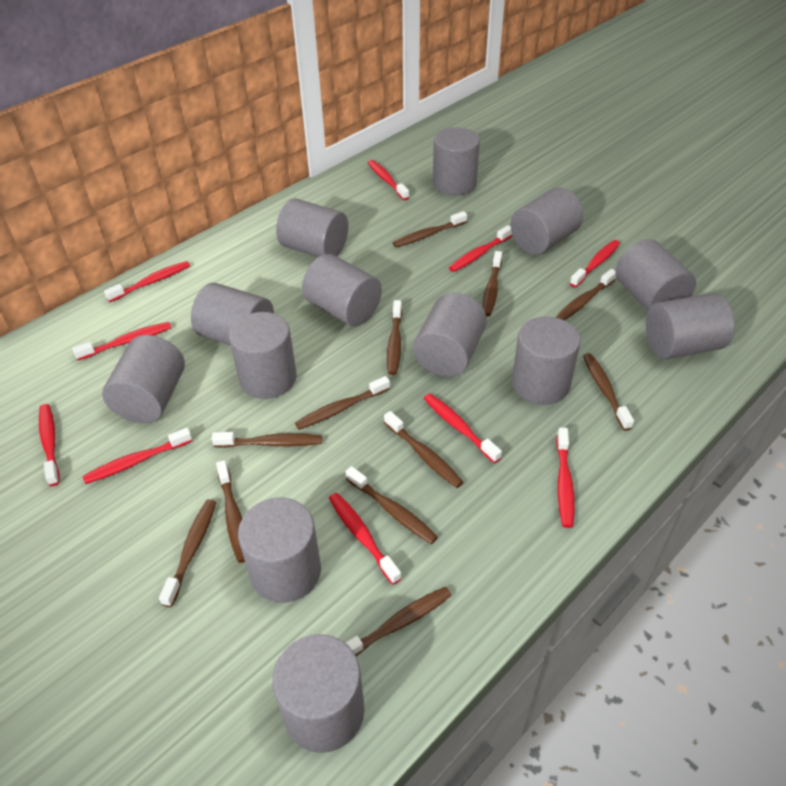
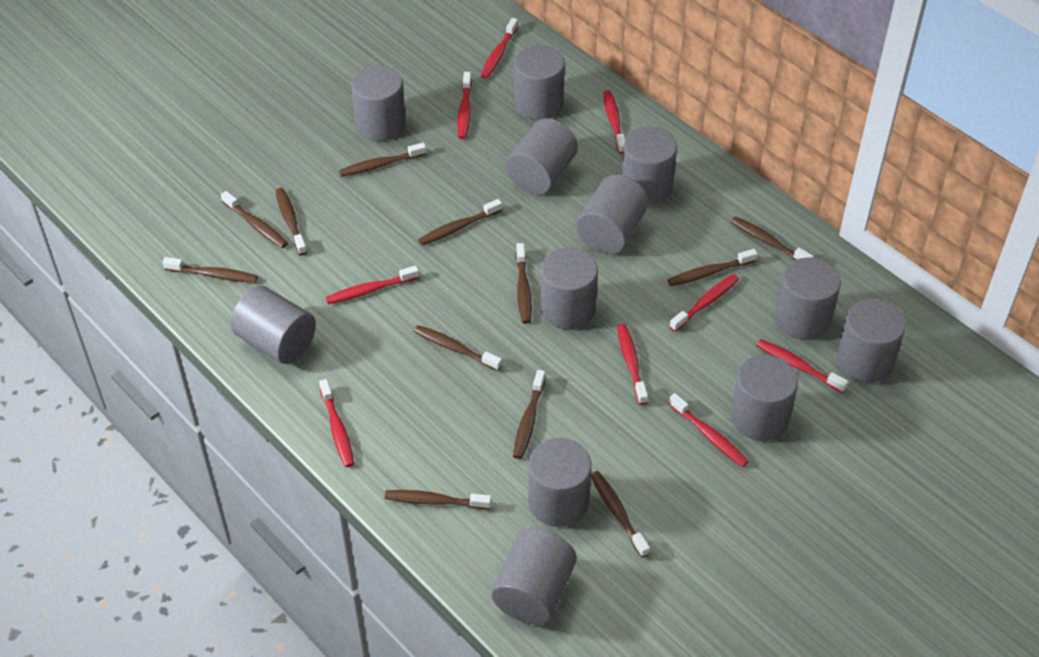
grey cylinder: 13 -> 12
red toothbrush: 10 -> 9

